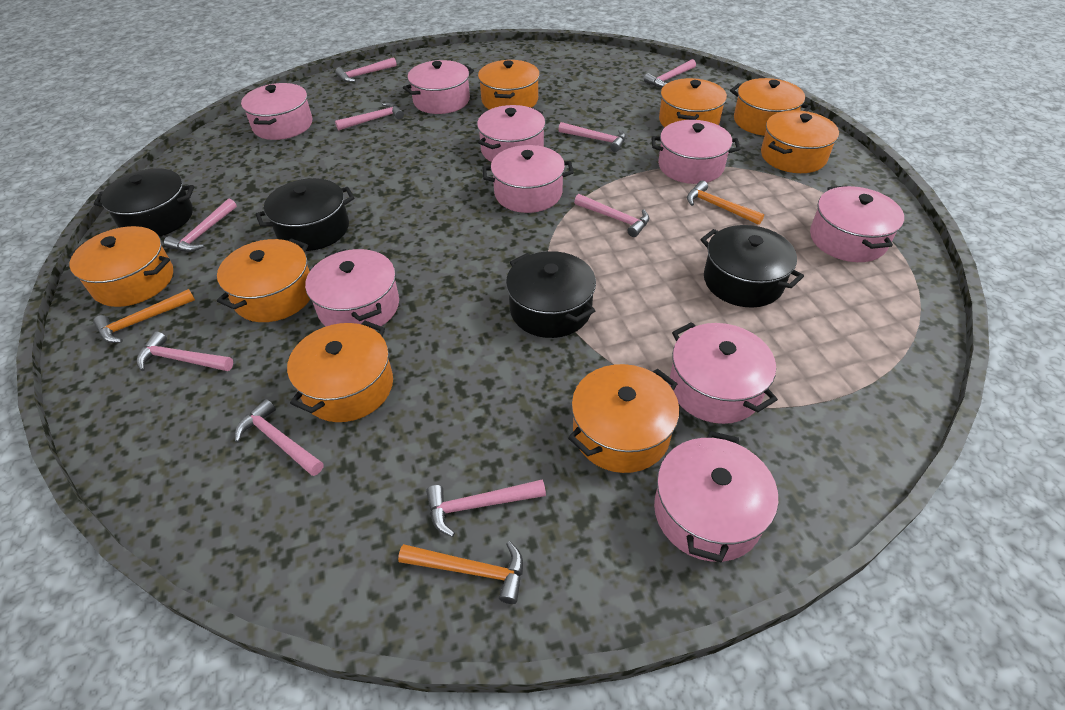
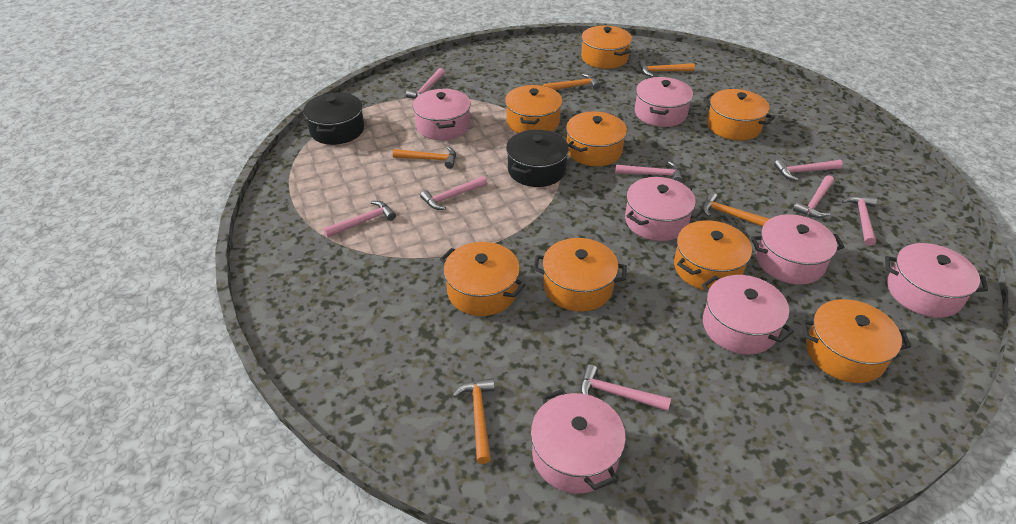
black pot: 4 -> 2
orange hammer: 3 -> 5
pink hammer: 9 -> 8
pink pot: 9 -> 7

